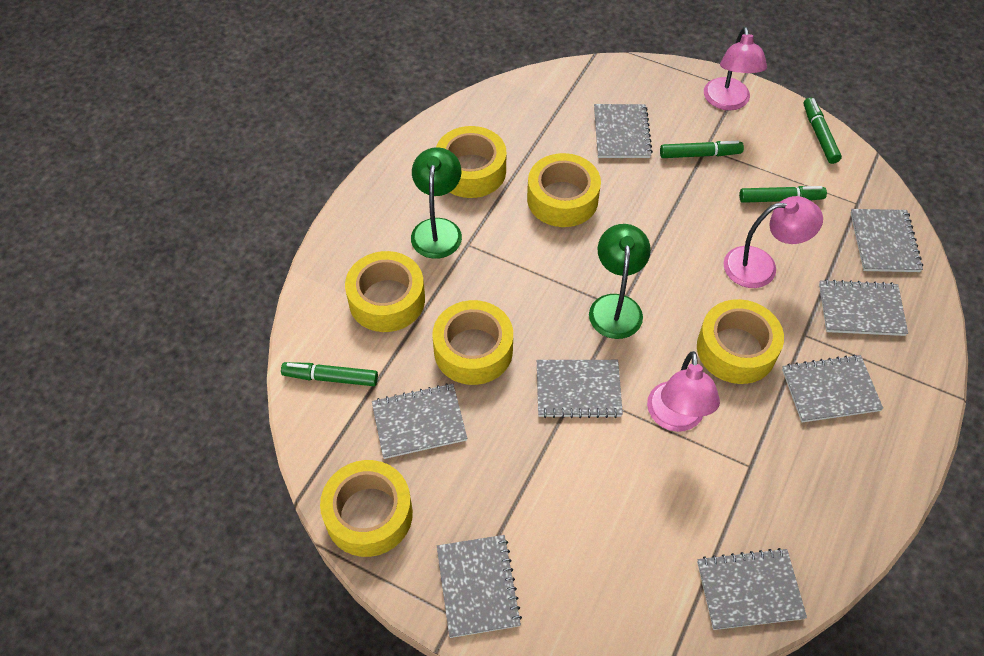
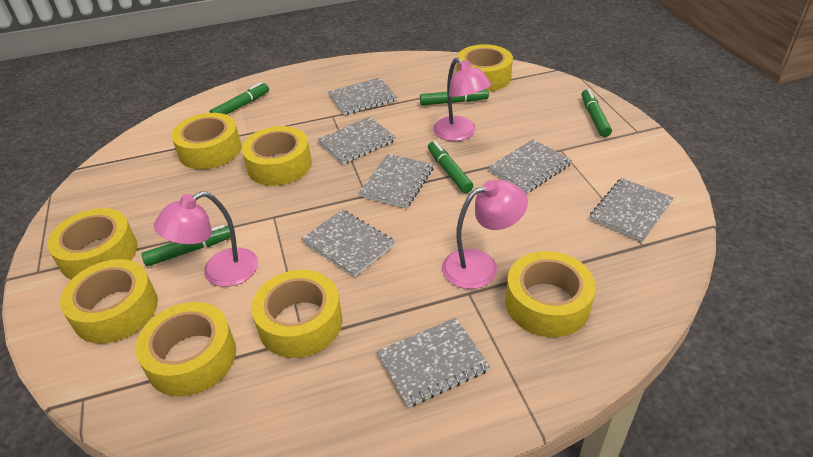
green lamp: 2 -> 0
green marker: 4 -> 5
grey notebook: 8 -> 7
yellow tape: 6 -> 8

